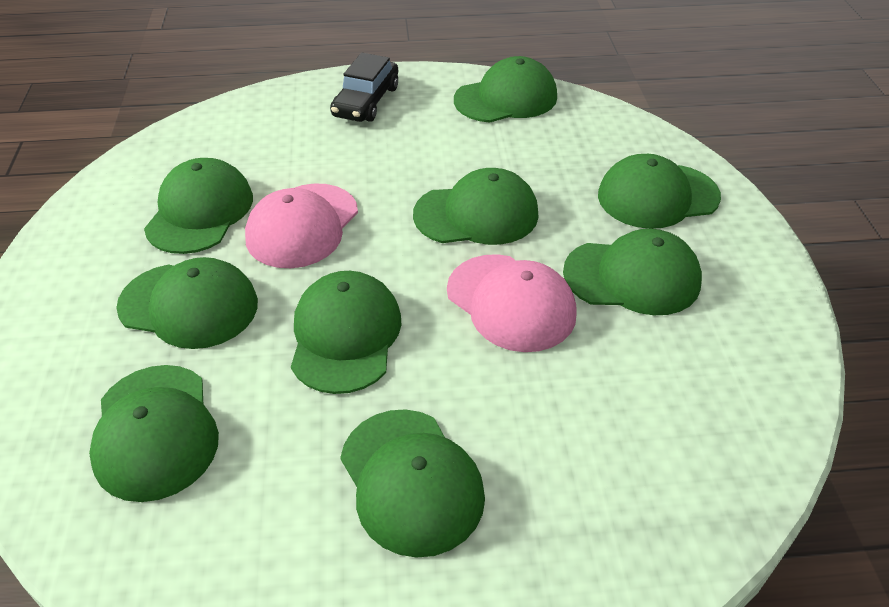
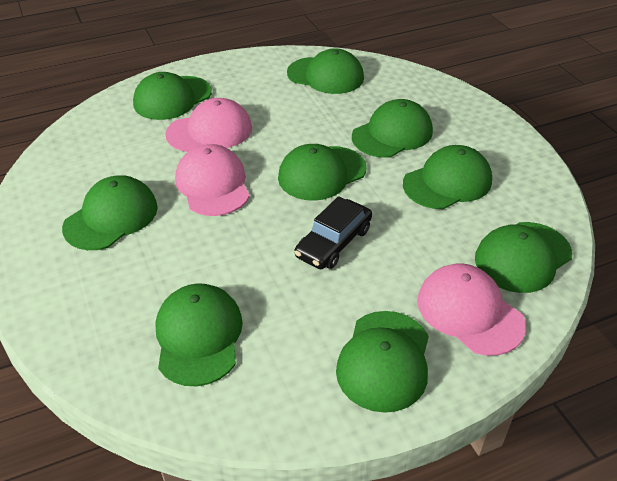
pink cap: 2 -> 3

